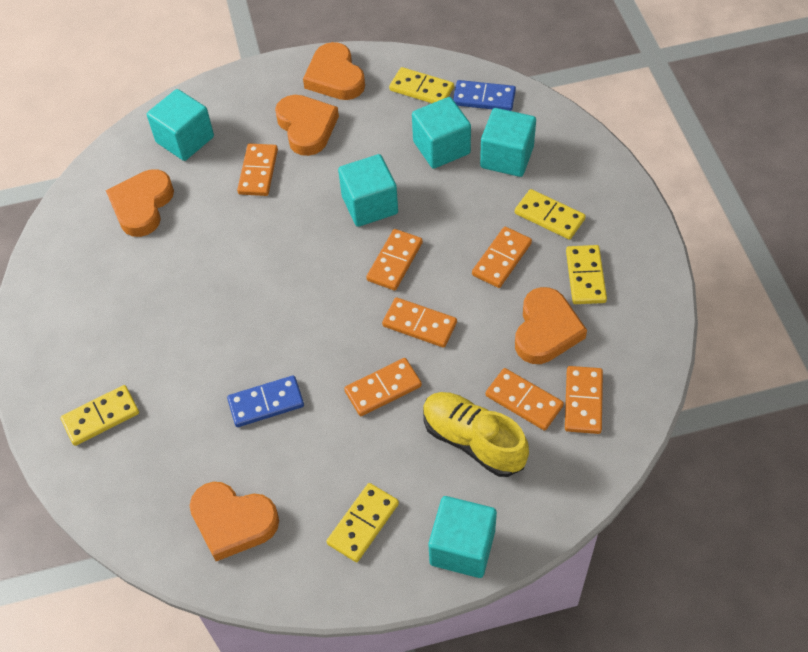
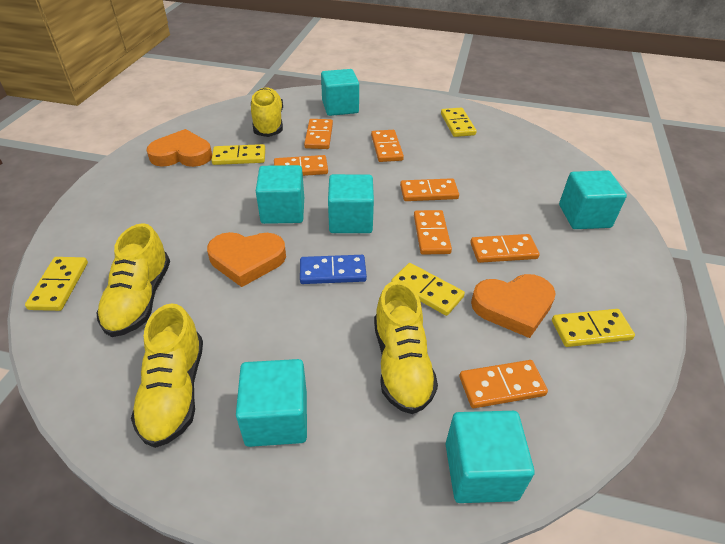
blue domino: 2 -> 1
orange heart: 5 -> 3
turquoise cube: 5 -> 6
yellow shoe: 1 -> 4

